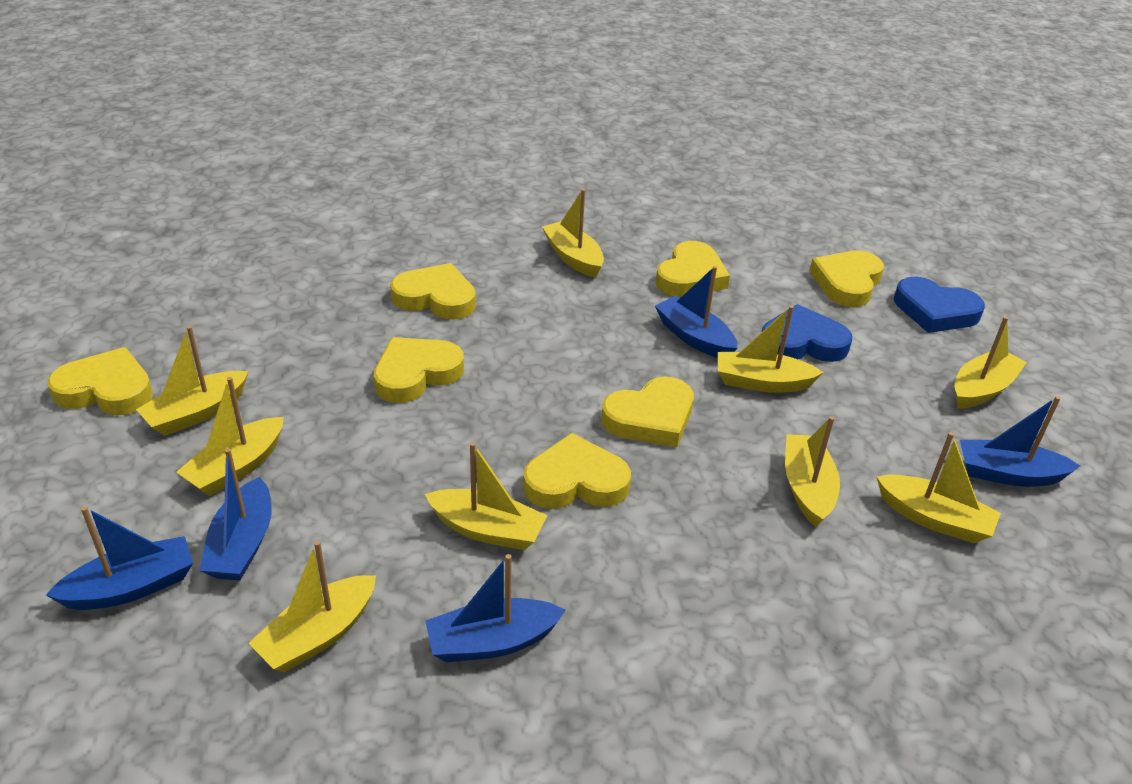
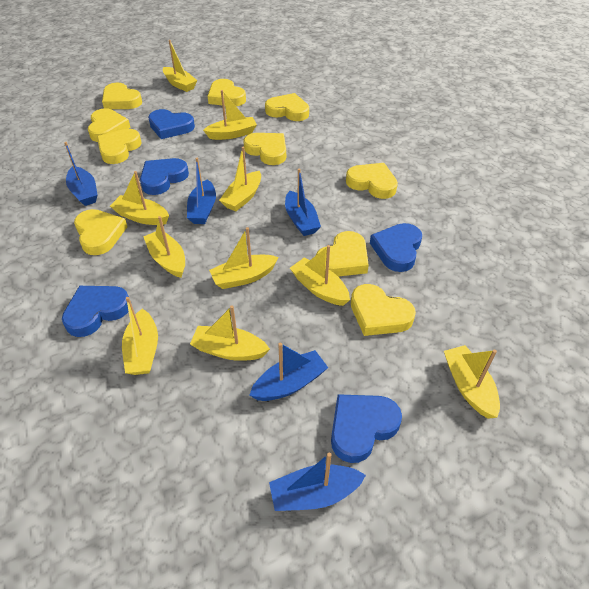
blue heart: 2 -> 5
yellow boat: 9 -> 10
yellow heart: 7 -> 10

